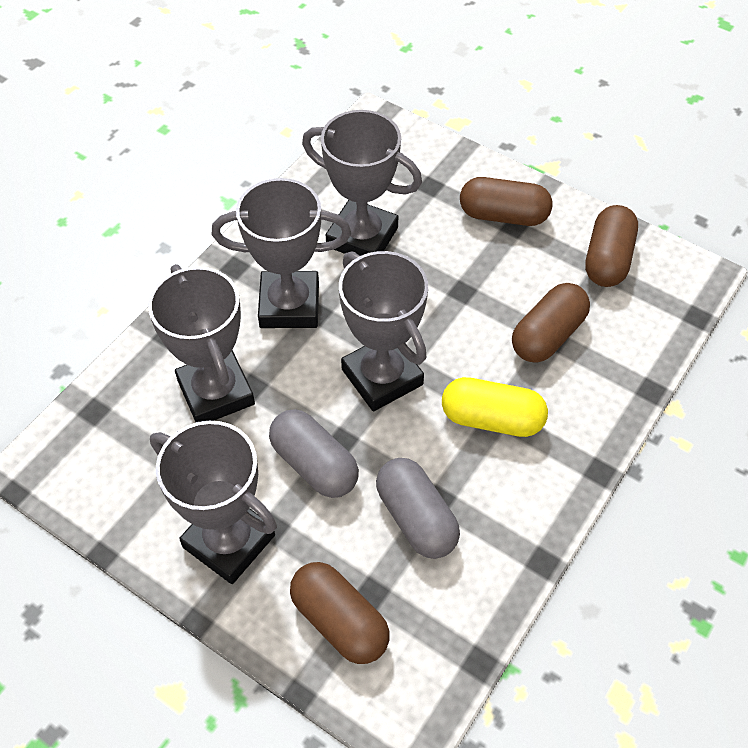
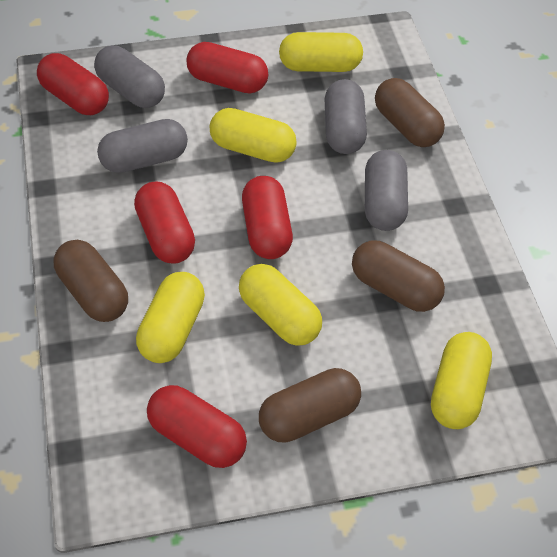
grey capsule: 2 -> 4
grey trophy: 5 -> 0
red capsule: 0 -> 5
yellow capsule: 1 -> 5

